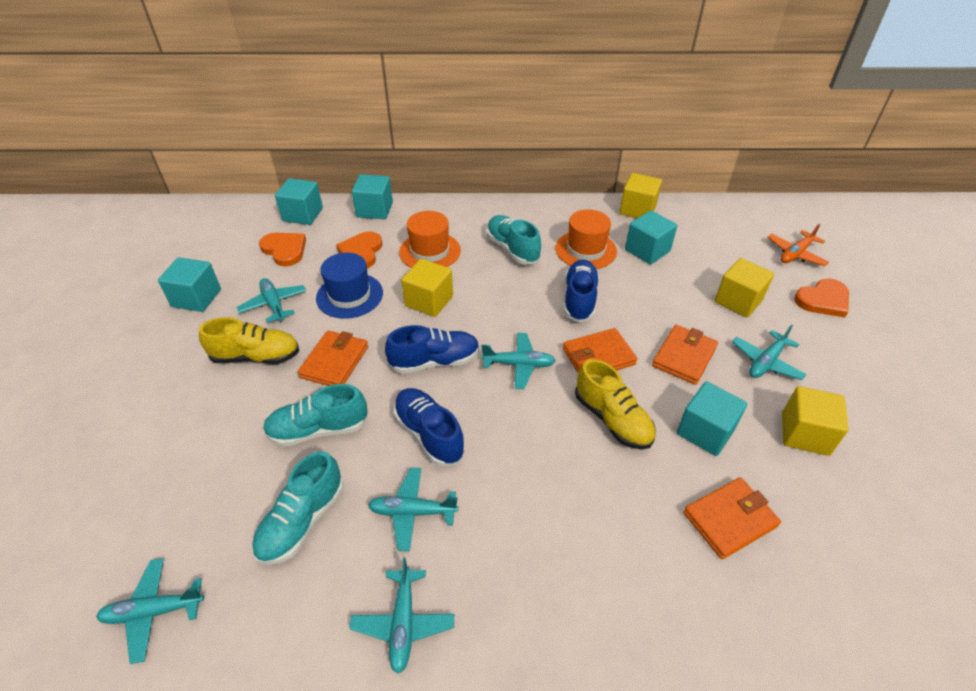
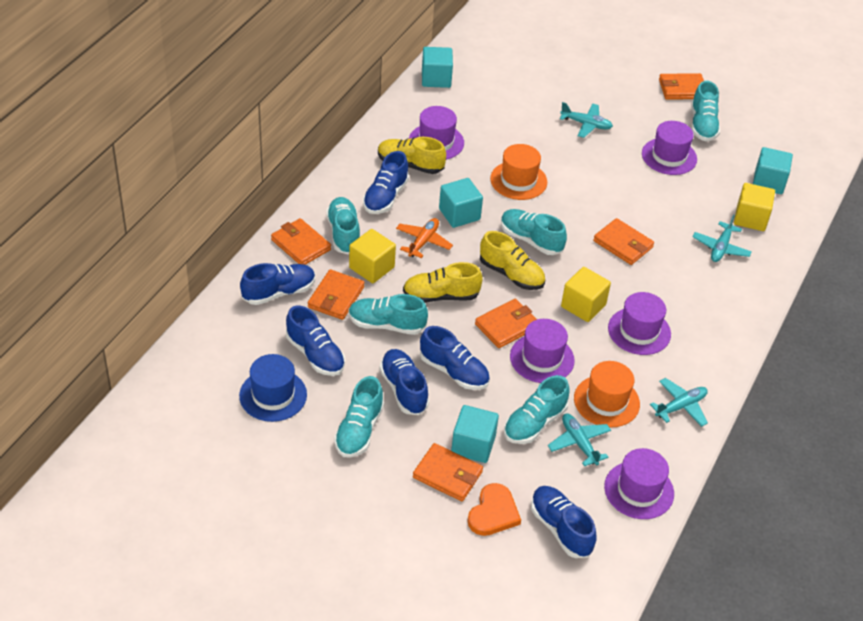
blue shoe: 3 -> 6
orange heart: 3 -> 1
orange wallet: 4 -> 6
purple hat: 0 -> 5
turquoise cube: 5 -> 4
turquoise plane: 6 -> 4
turquoise shoe: 3 -> 6
yellow cube: 4 -> 3
yellow shoe: 2 -> 3

